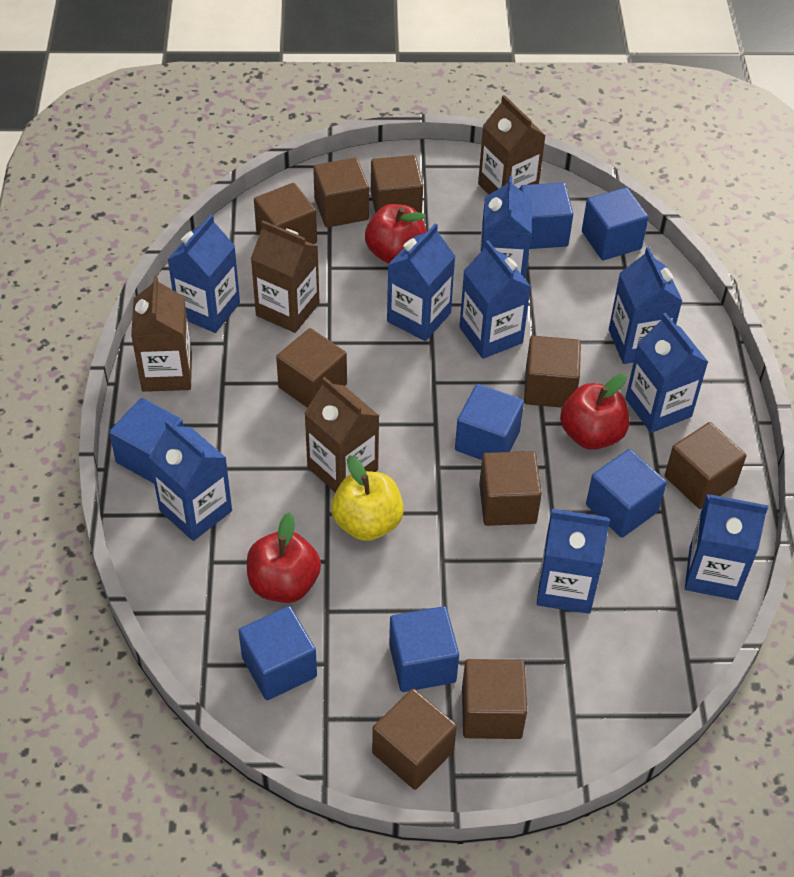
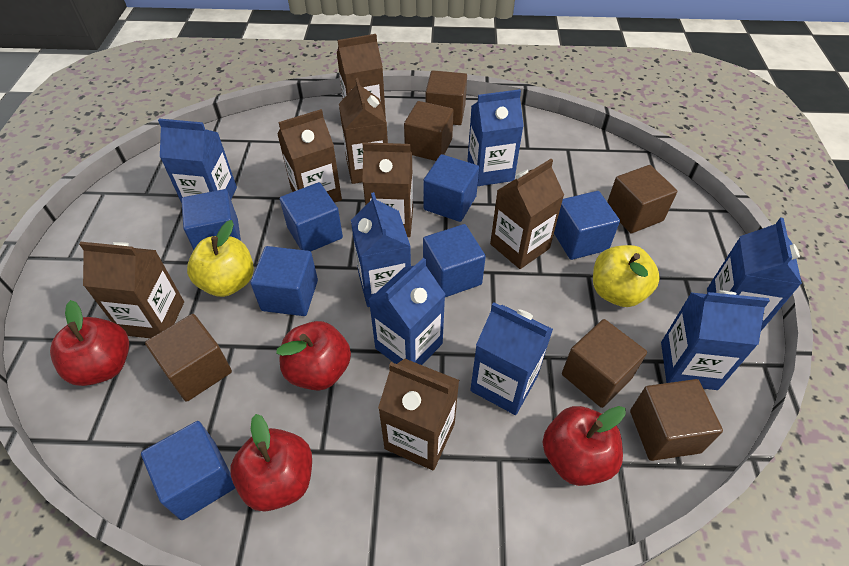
blue carton: 9 -> 7
brown carton: 4 -> 7
brown cube: 9 -> 6
red apple: 3 -> 4
yellow apple: 1 -> 2

